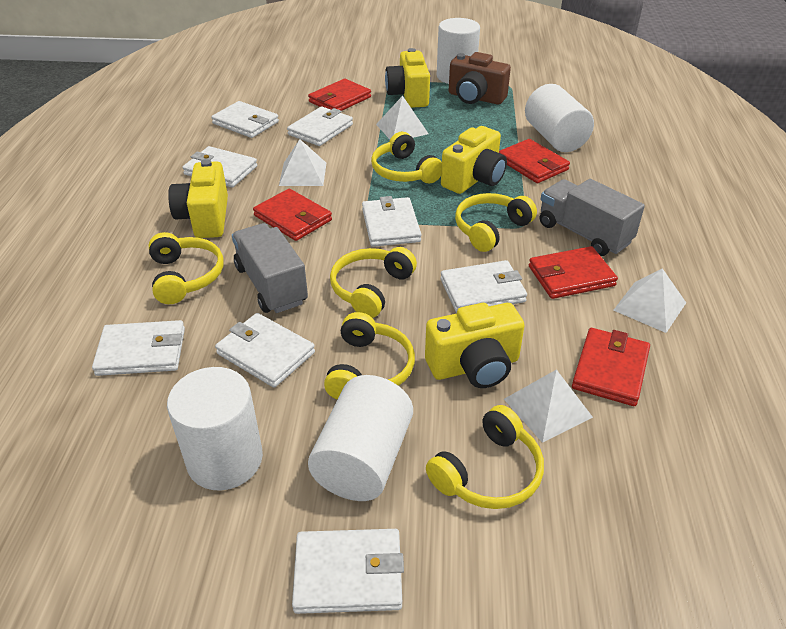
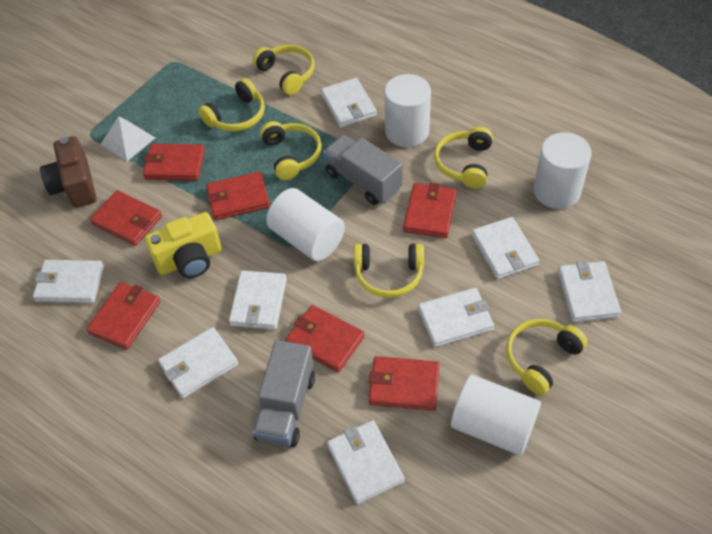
red wallet: 5 -> 7
white pyramid: 4 -> 1
yellow camera: 4 -> 1

